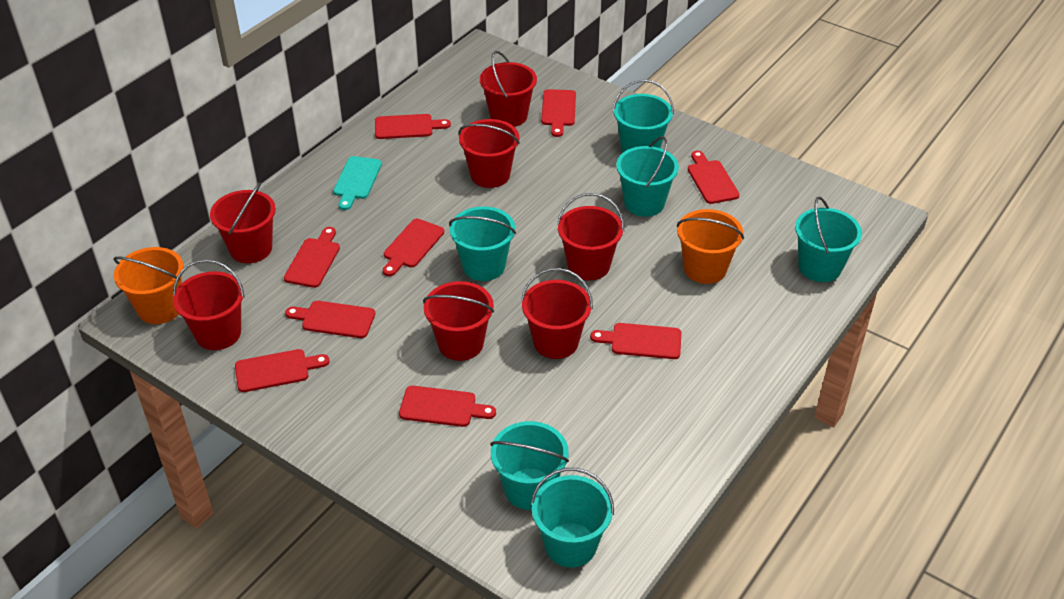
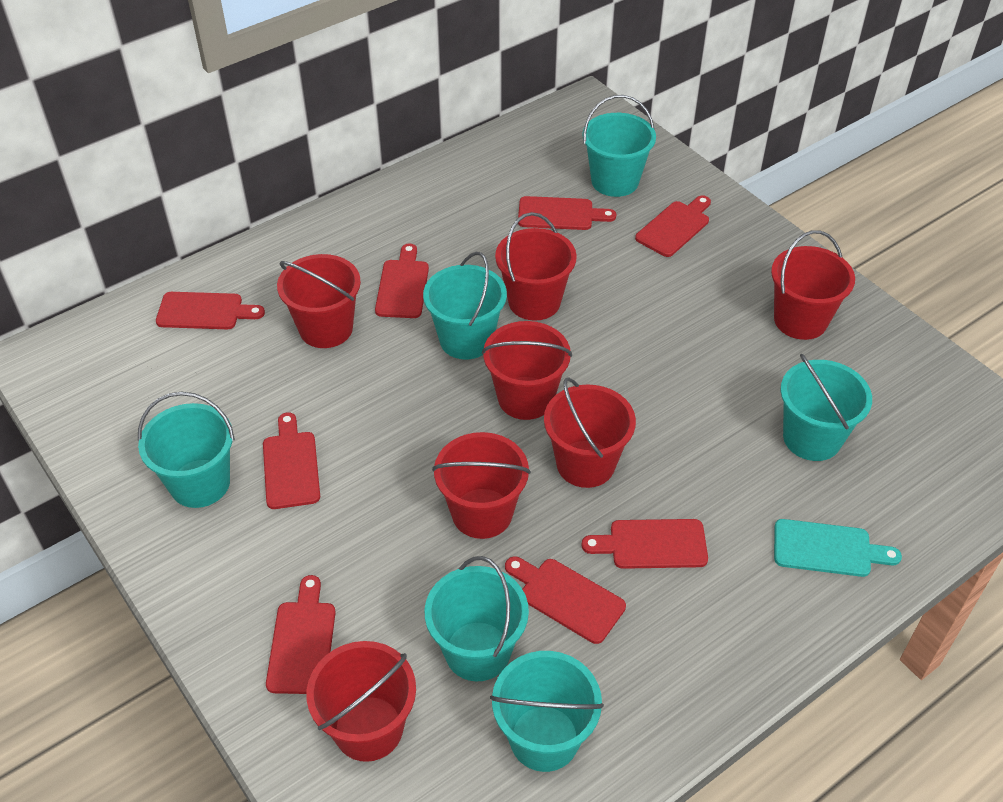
orange bucket: 2 -> 0
red cutting board: 9 -> 8

